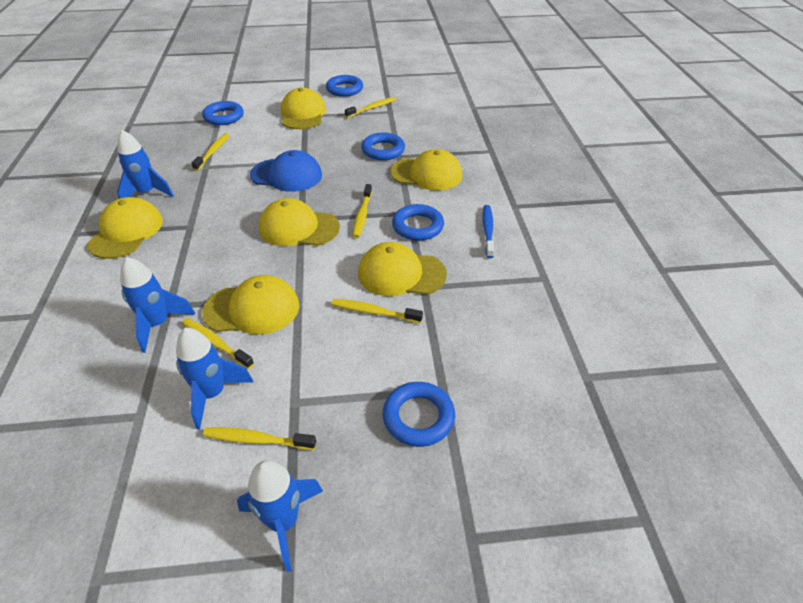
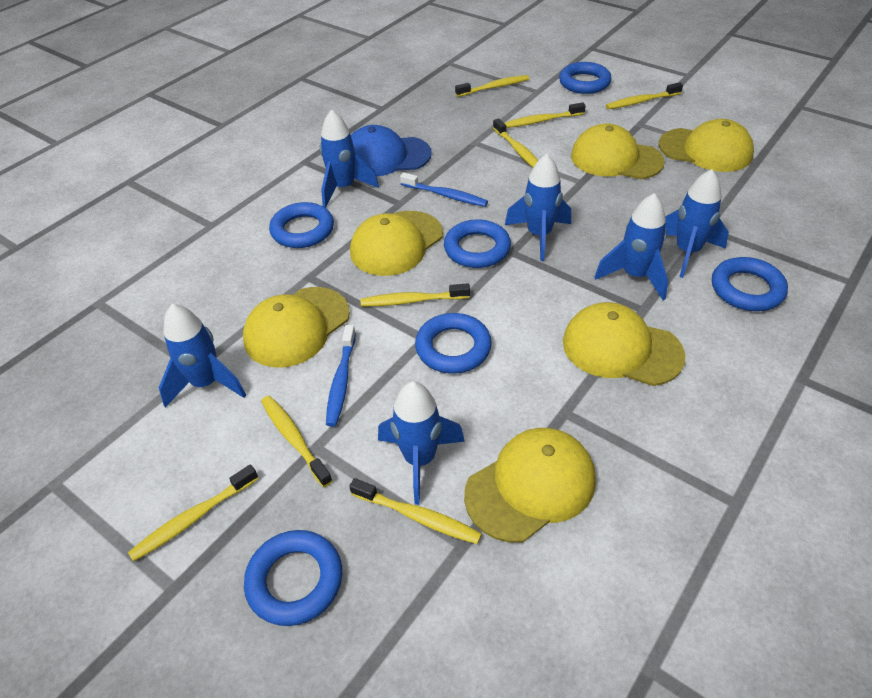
blue ring: 5 -> 6
blue rocket: 4 -> 6
blue toothbrush: 1 -> 2
yellow toothbrush: 6 -> 8

